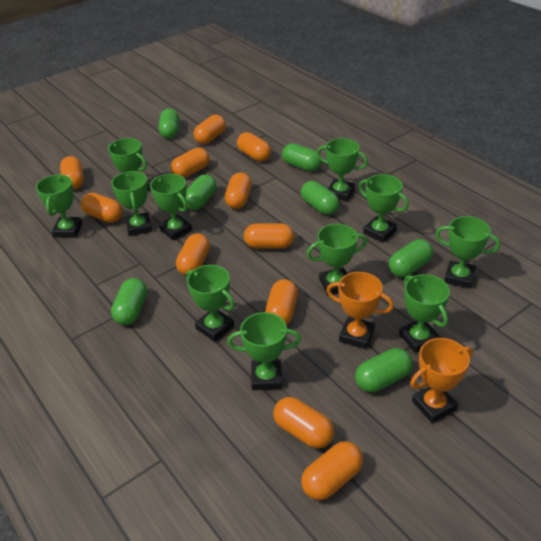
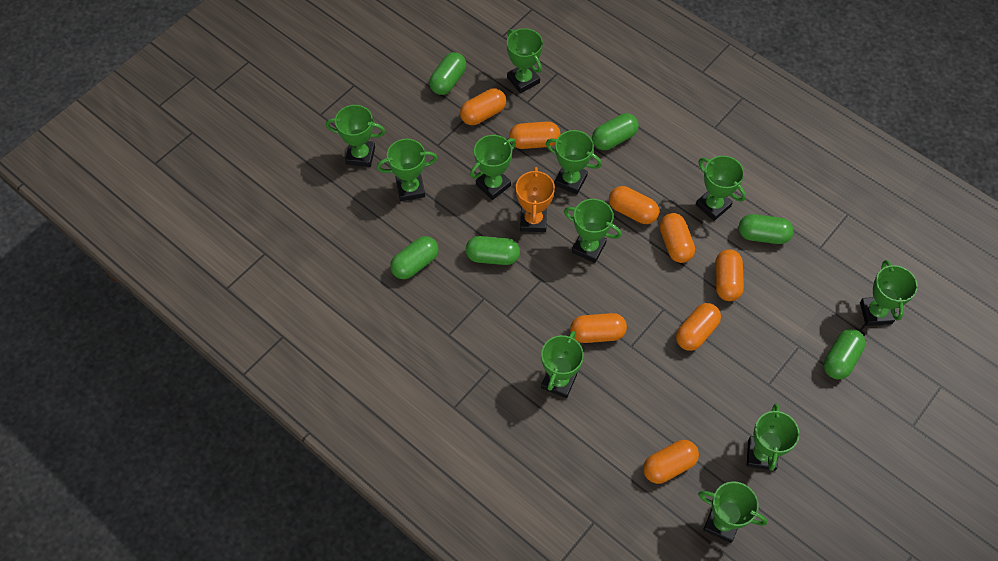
green capsule: 7 -> 6
orange capsule: 11 -> 8
orange trophy: 2 -> 1

